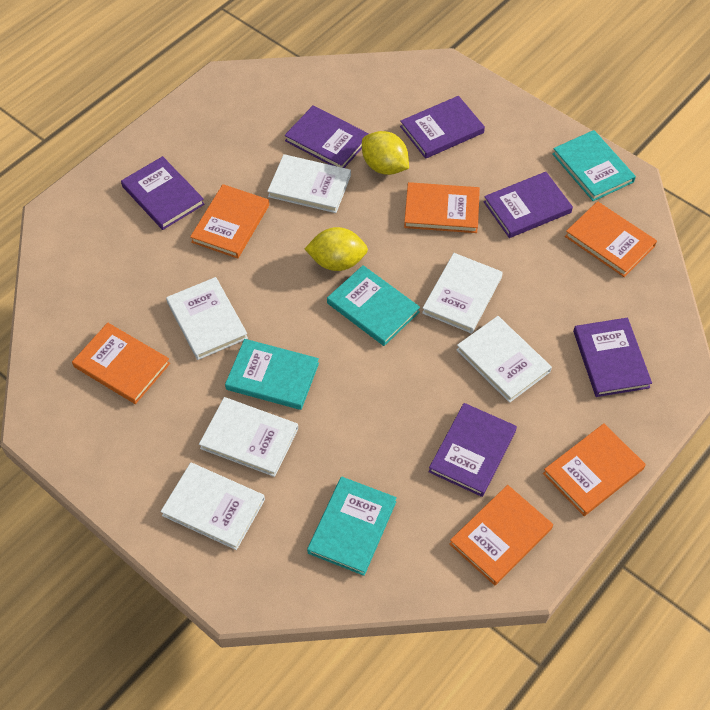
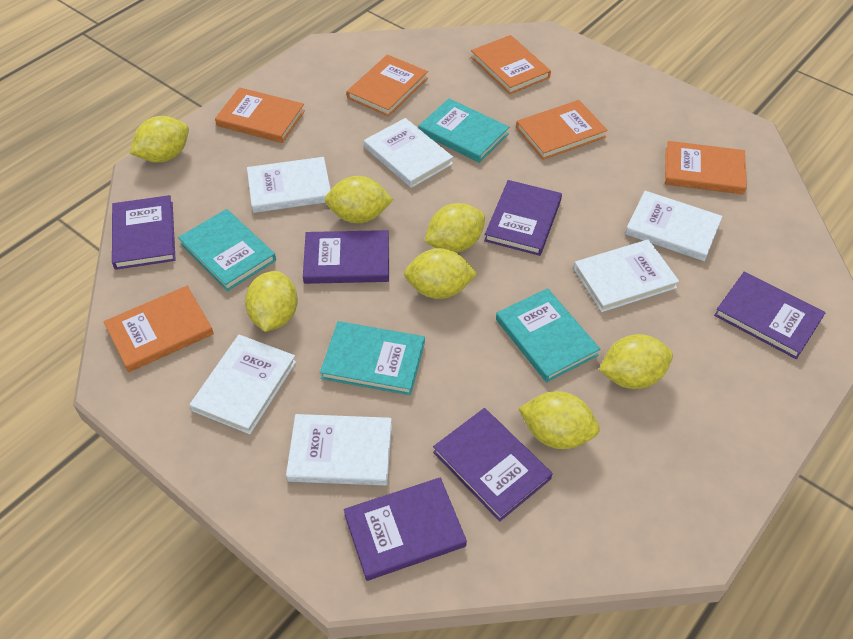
yellow lemon: 2 -> 7

